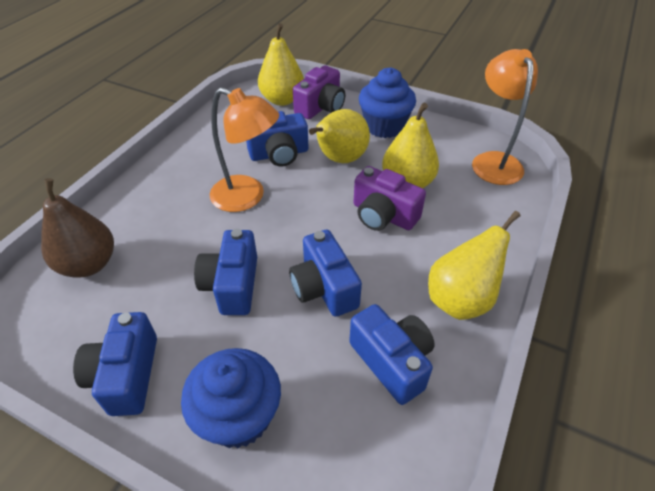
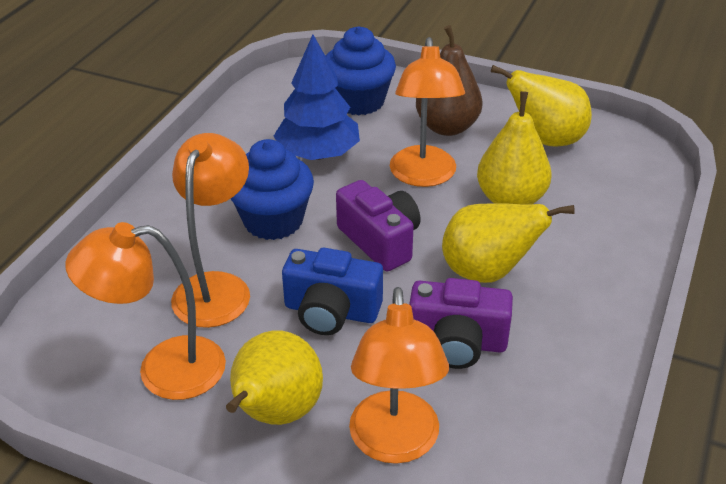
blue camera: 5 -> 1
blue tree: 0 -> 1
orange lamp: 2 -> 4

